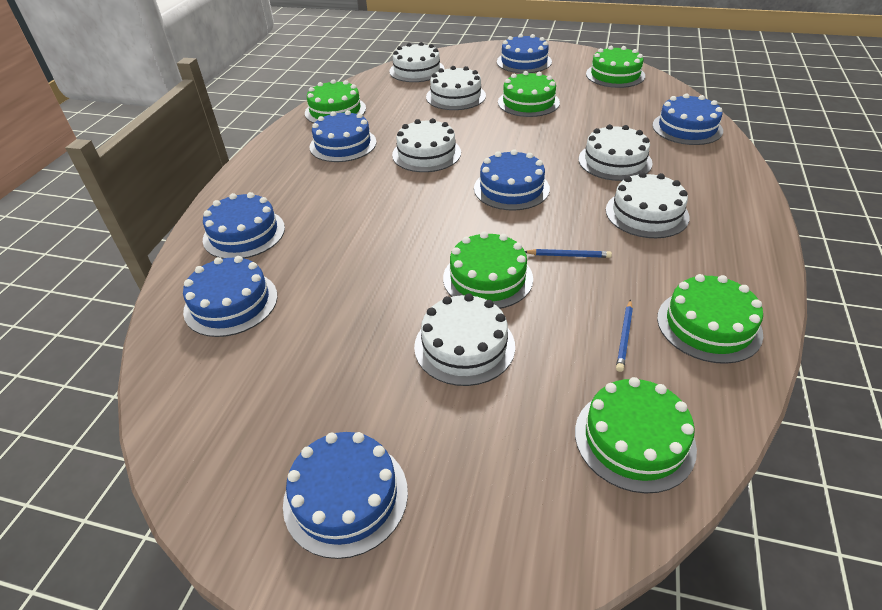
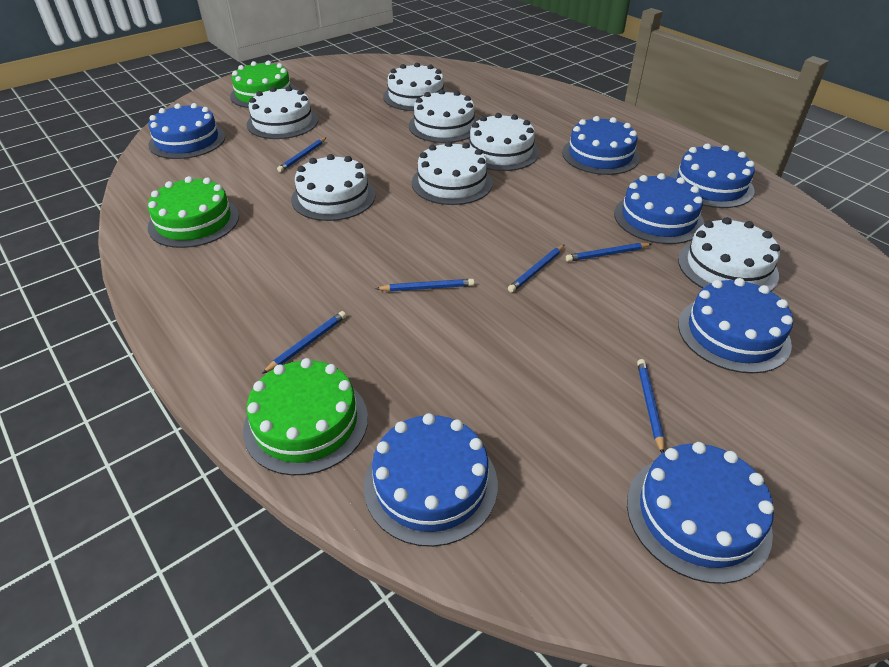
blue pencil: 2 -> 6
green cake: 6 -> 3
white cake: 6 -> 7

